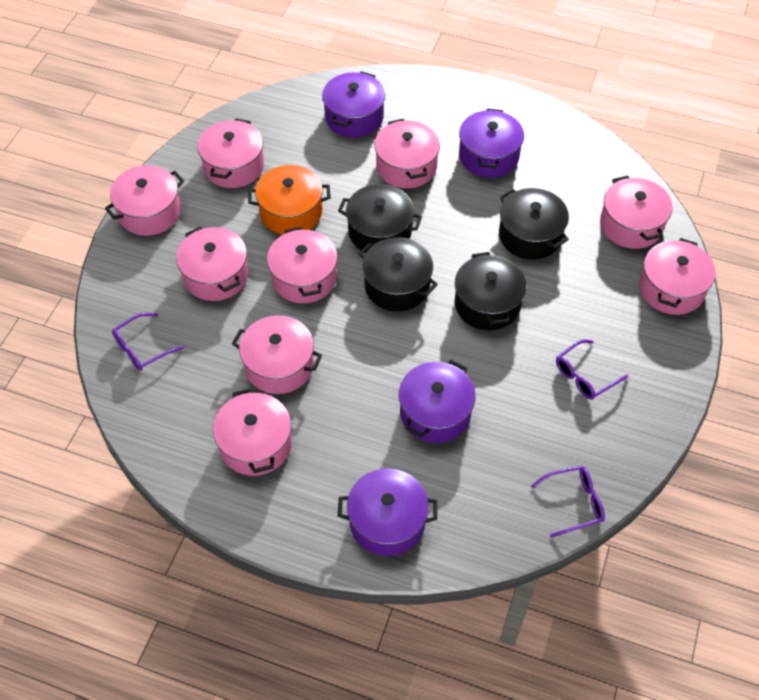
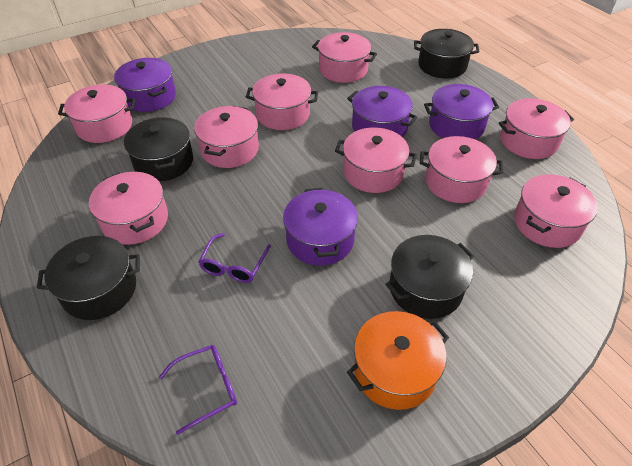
purple glasses: 3 -> 2

